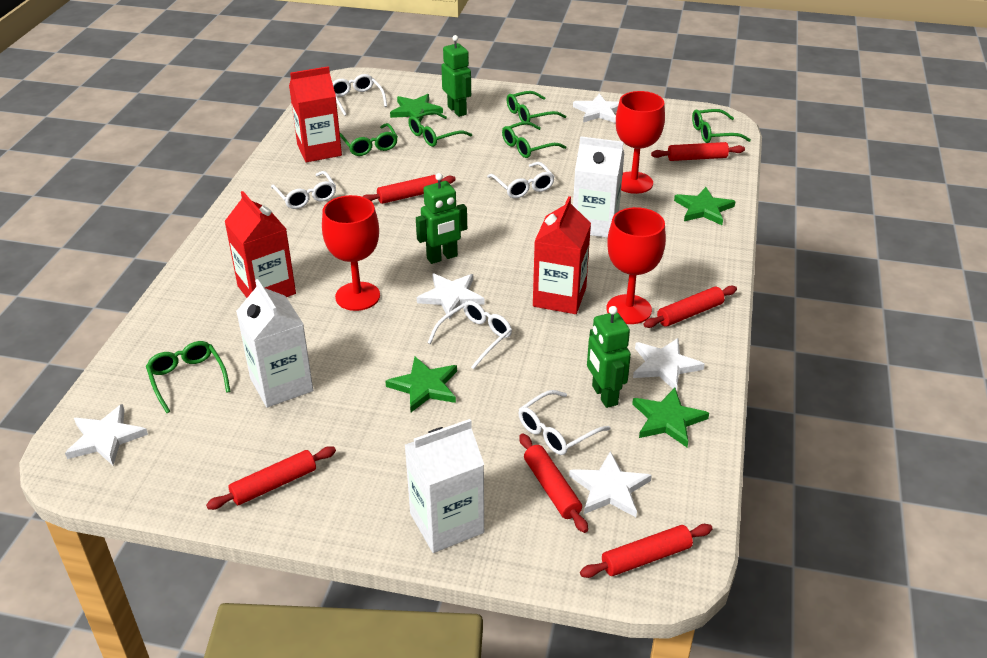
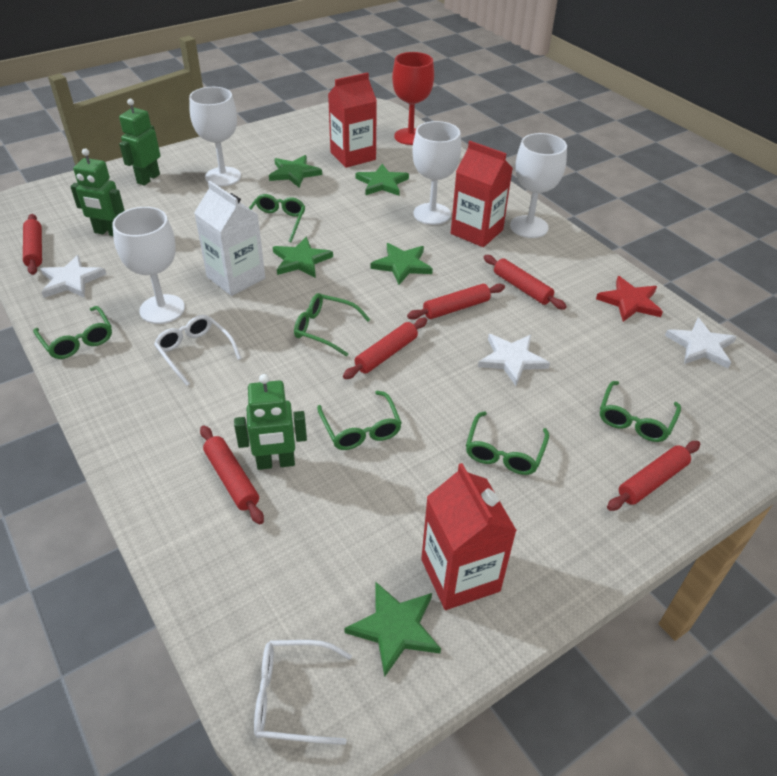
green star: 4 -> 5
red goblet: 3 -> 1
red star: 0 -> 1
white carton: 3 -> 1
white glasses: 5 -> 2
white goblet: 0 -> 4
white star: 5 -> 3

